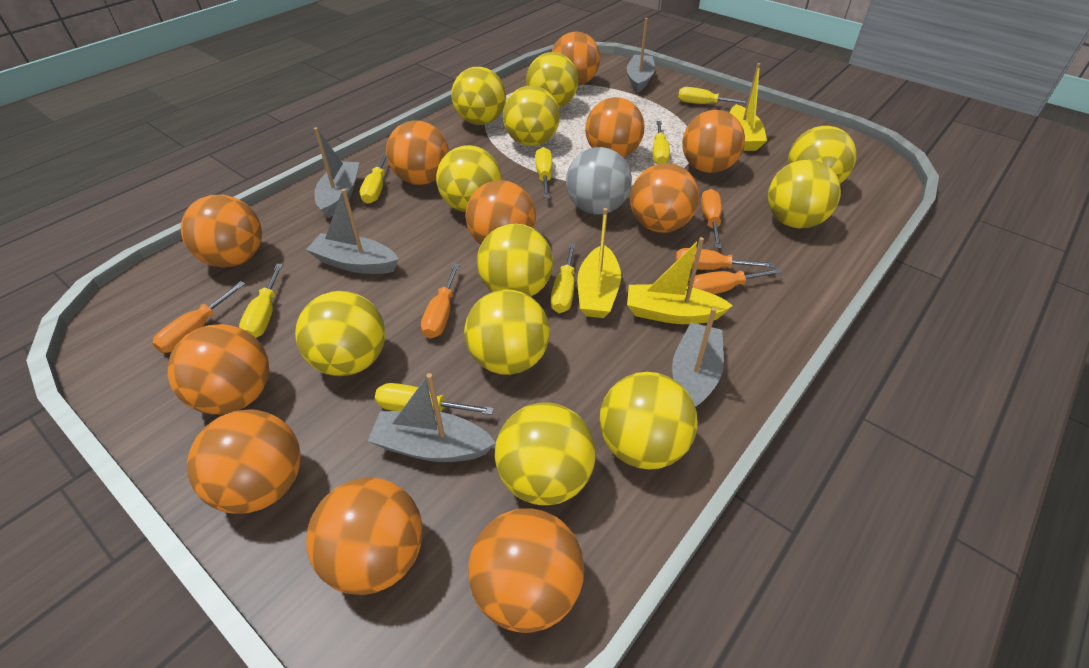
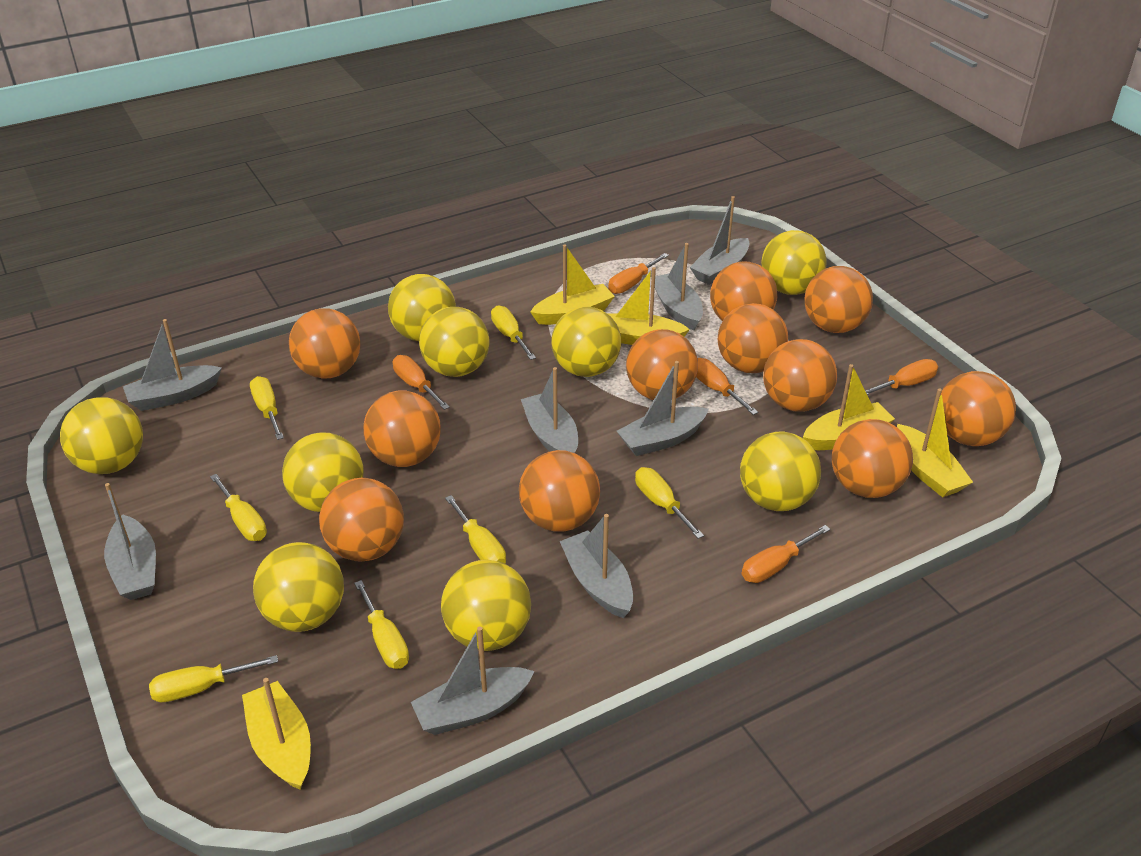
grey ball: 1 -> 0
grey boat: 5 -> 8
yellow ball: 11 -> 9
yellow boat: 3 -> 5

